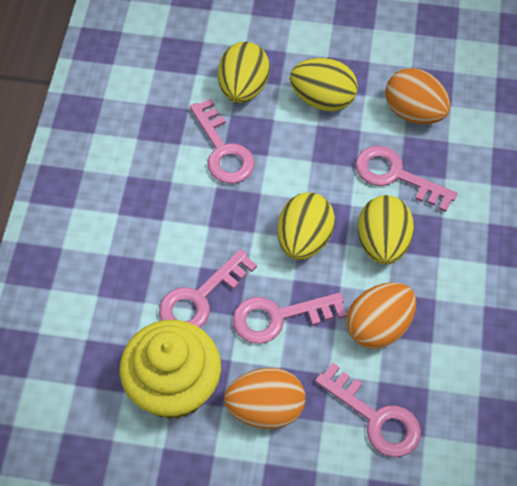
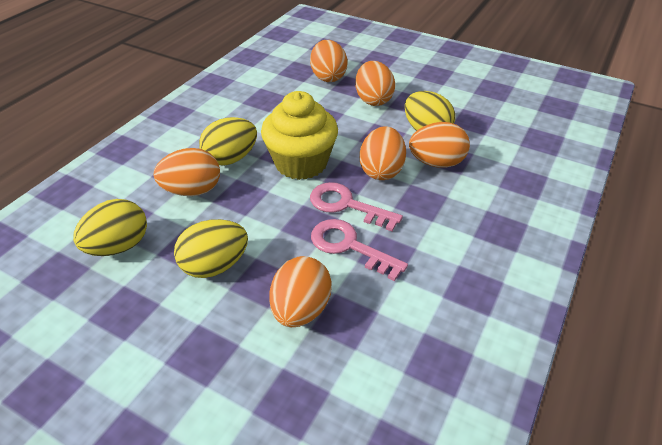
orange egg: 3 -> 6
pink key: 5 -> 2

